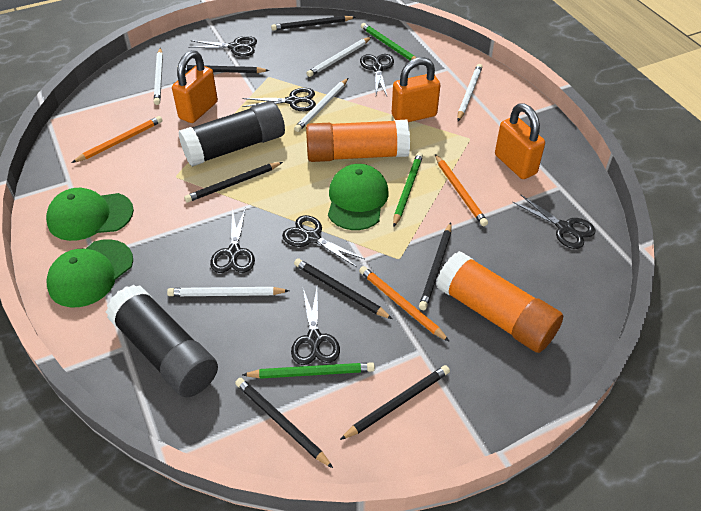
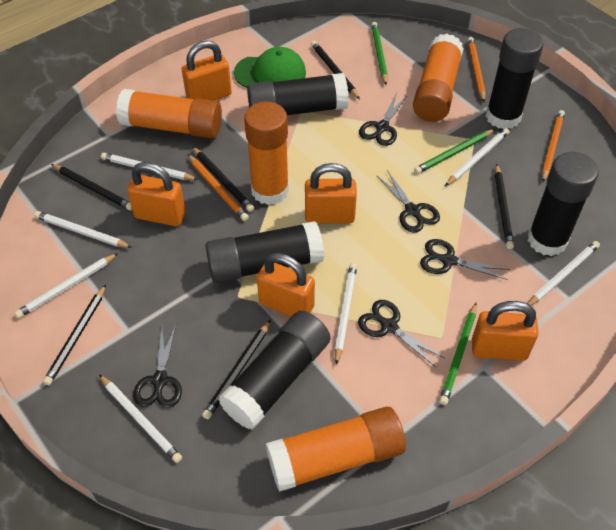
black glue stick: 2 -> 5
black pencil: 7 -> 6
black scissors: 7 -> 5
green cap: 3 -> 1
orange glue stick: 2 -> 4
orange padlock: 3 -> 5
white pencil: 5 -> 7

